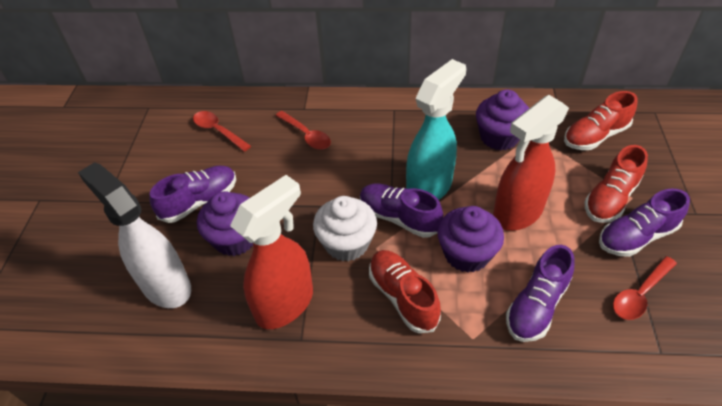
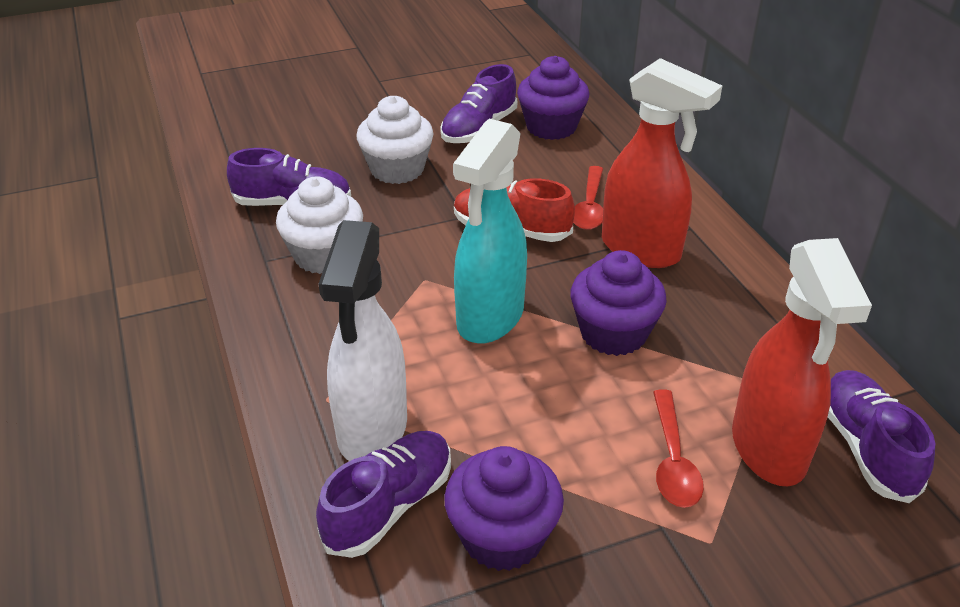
red shoe: 3 -> 1
red spoon: 3 -> 2
white cupcake: 1 -> 2

